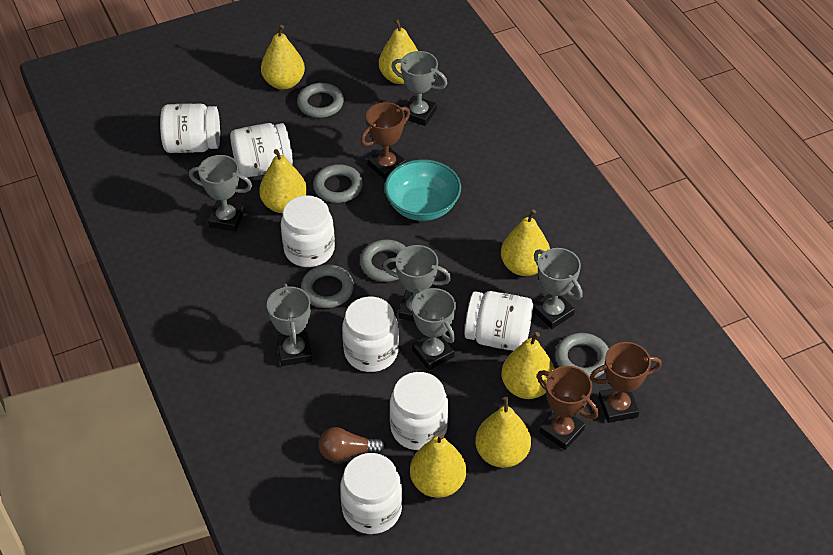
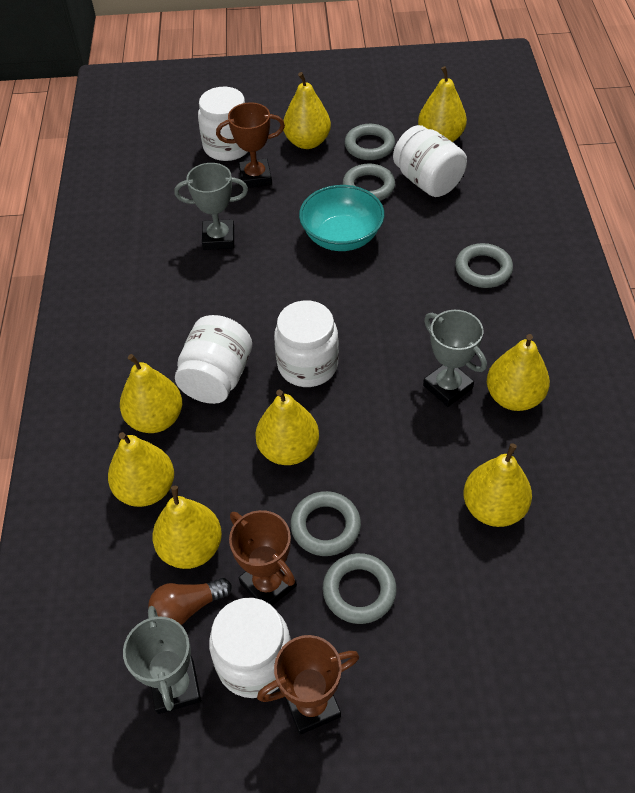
grey trophy: 6 -> 3
white jar: 7 -> 5
yellow pear: 7 -> 8

